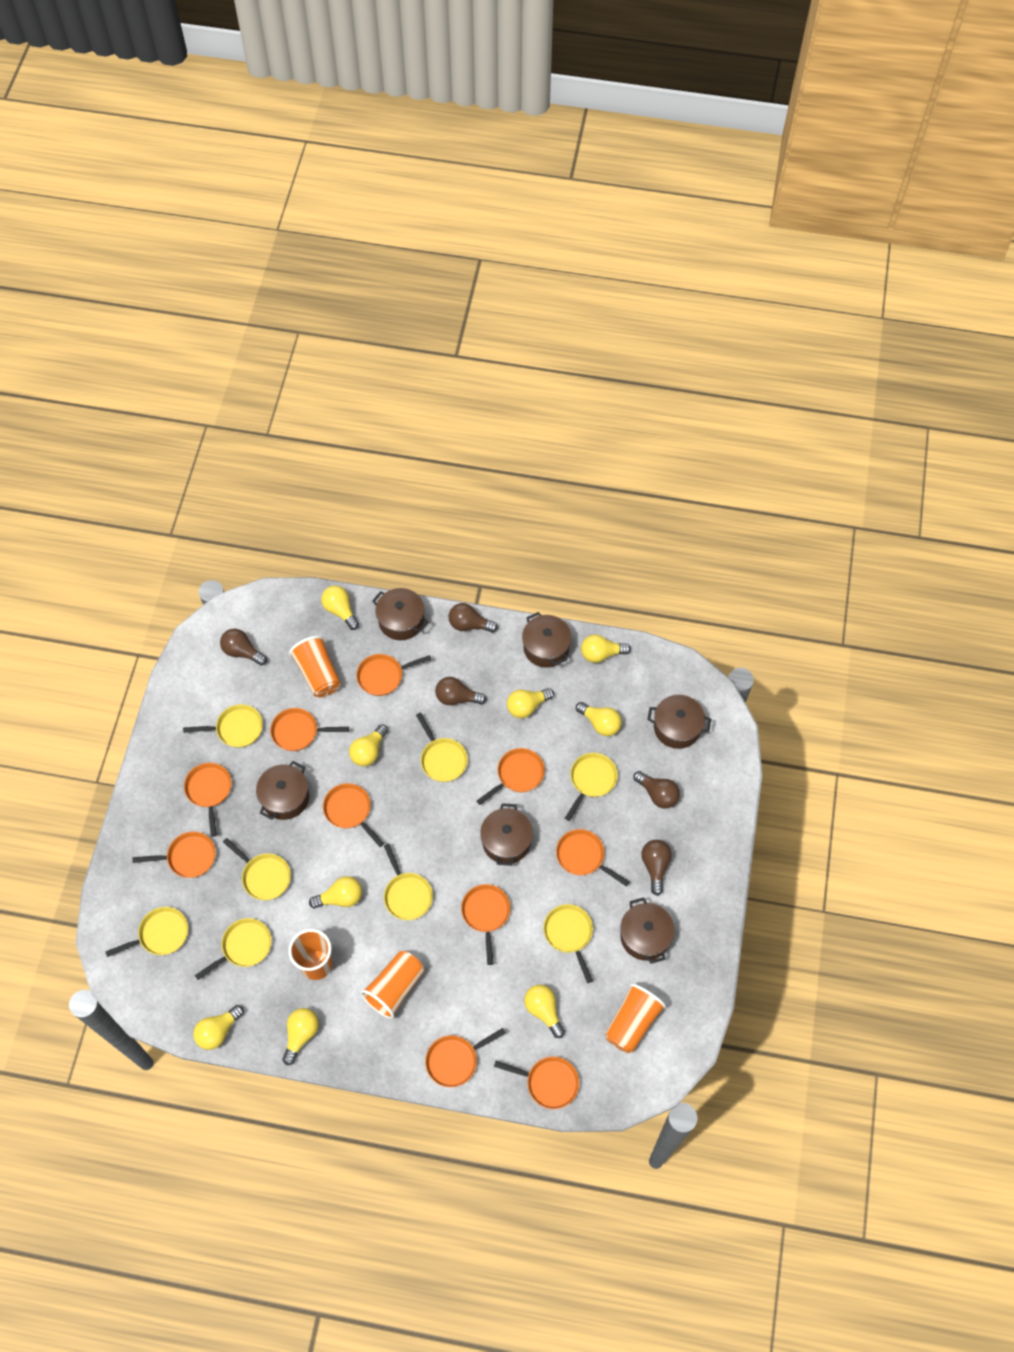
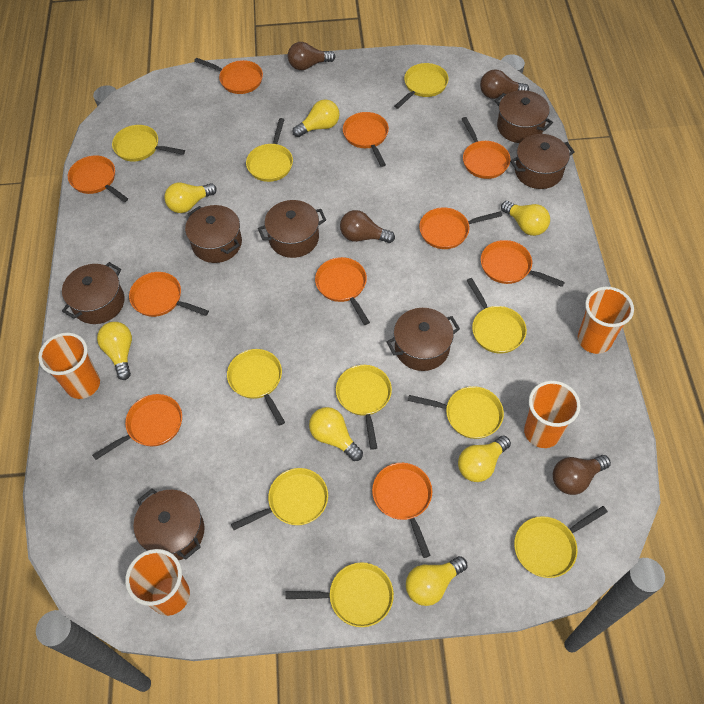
brown light bulb: 5 -> 4
brown pot: 6 -> 7
yellow light bulb: 9 -> 7
yellow pan: 8 -> 10

